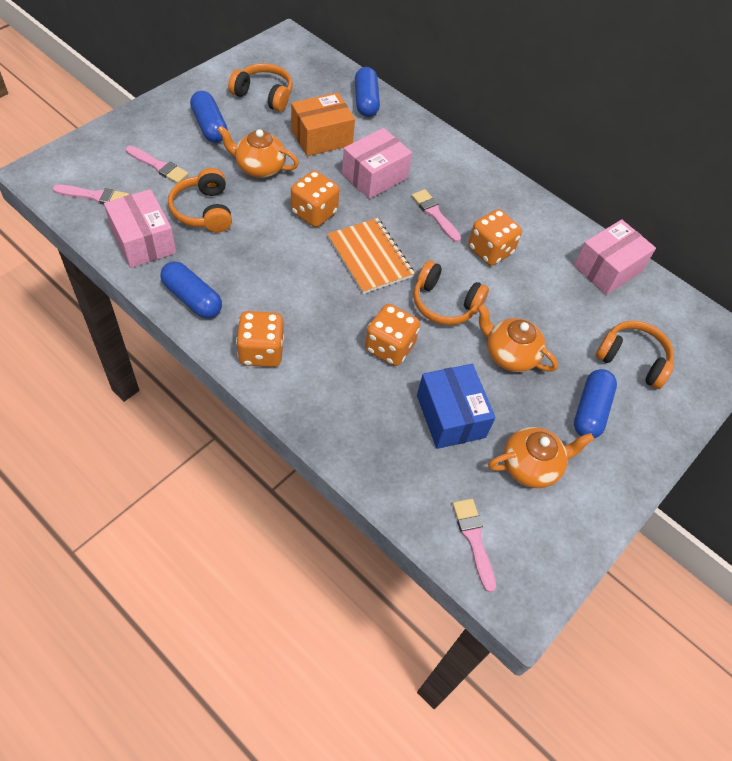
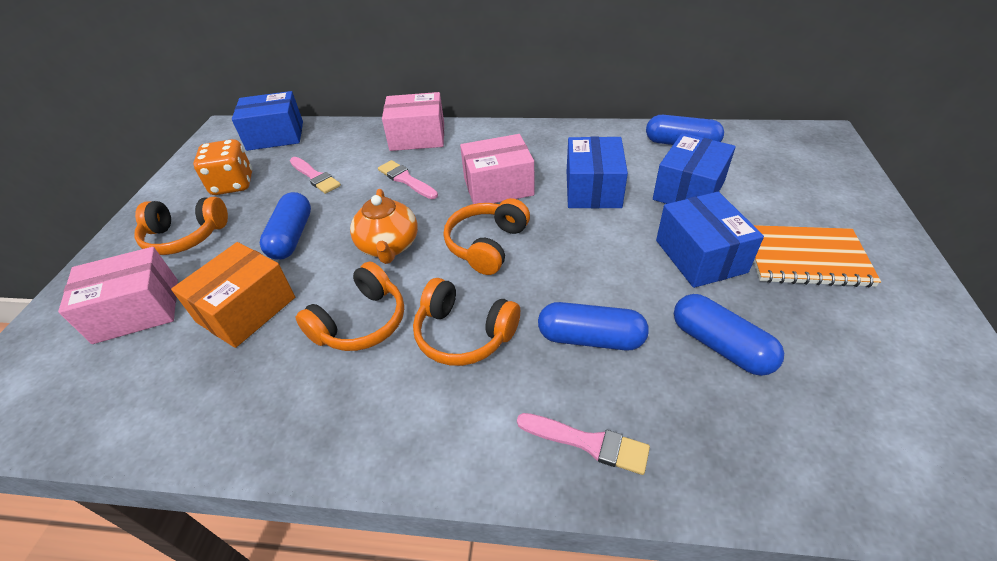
blue box: 1 -> 4
orange dice: 4 -> 1
orange teapot: 3 -> 1
pink brush: 4 -> 3

